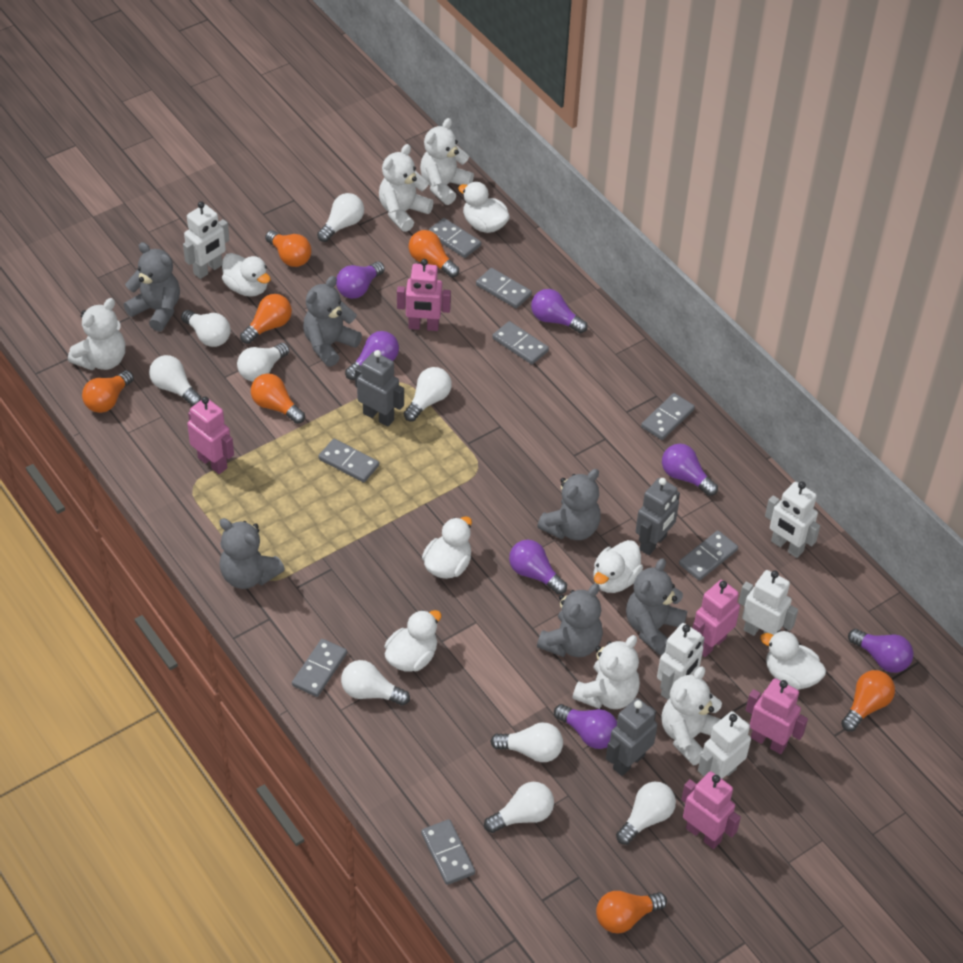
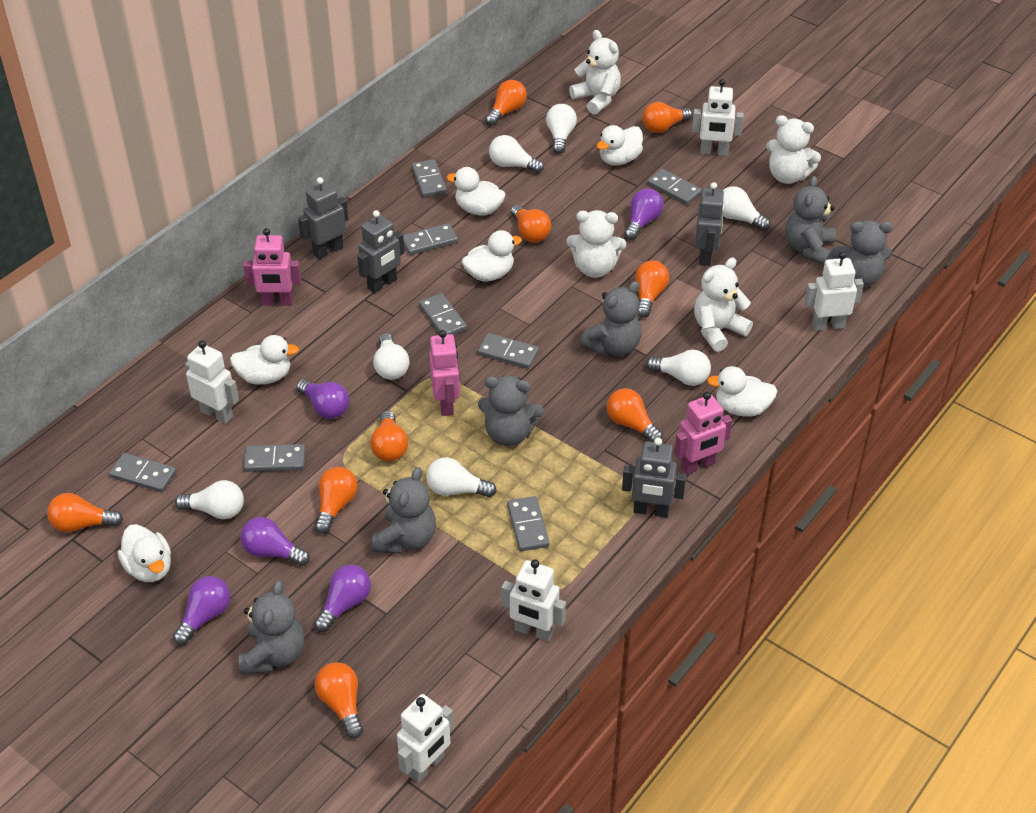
grey robot: 3 -> 4
orange light bulb: 7 -> 9
pink robot: 5 -> 3
purple light bulb: 7 -> 5
white light bulb: 9 -> 7
white teddy bear: 5 -> 4

